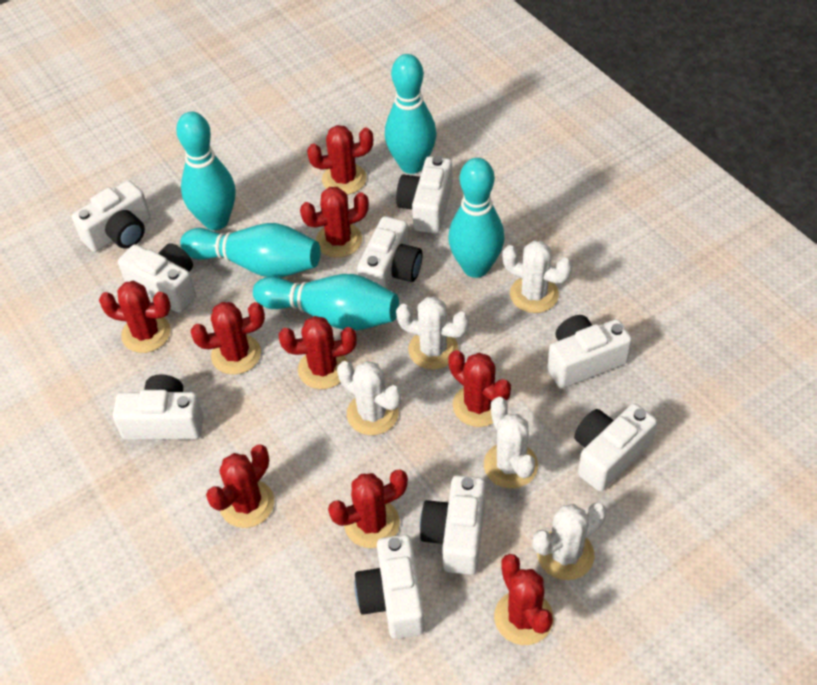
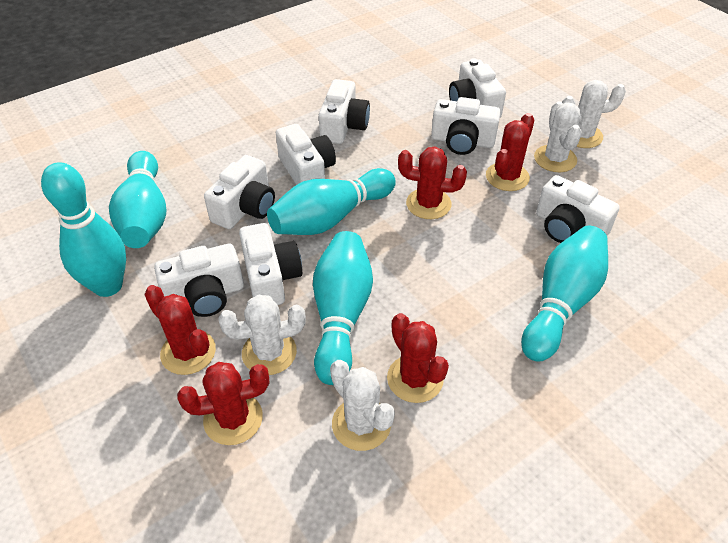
red cactus: 9 -> 5
white cactus: 5 -> 4
white camera: 9 -> 8

